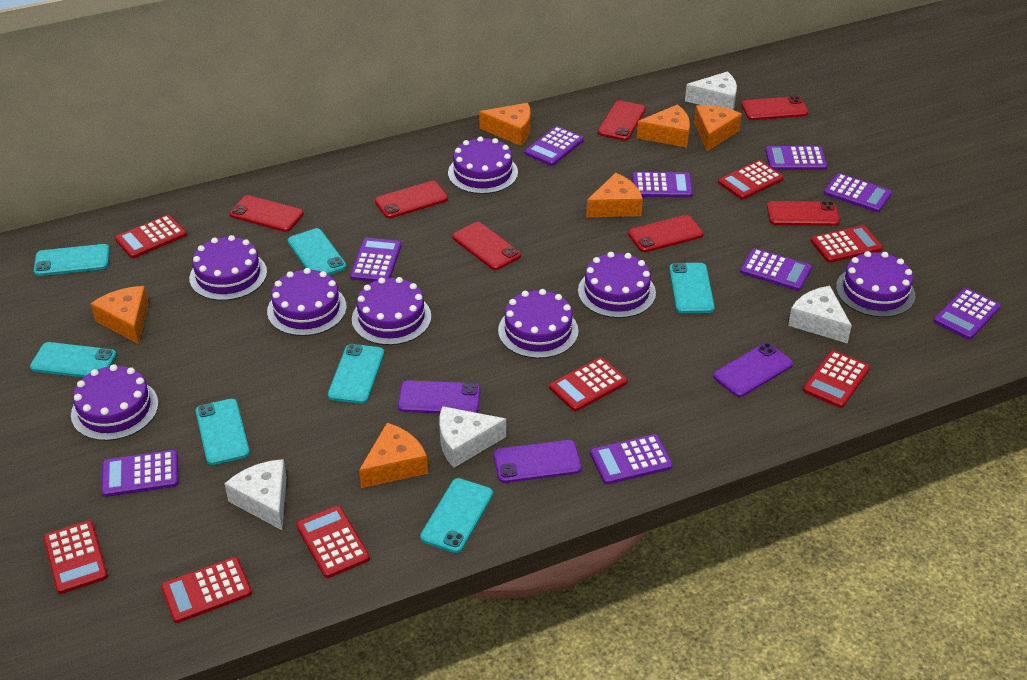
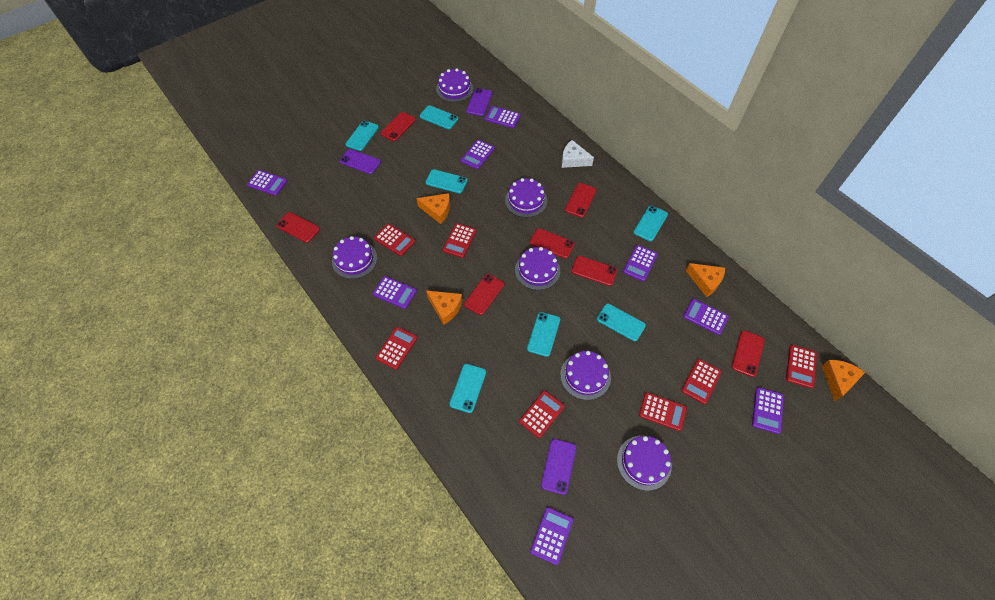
orange cheese: 6 -> 4
purple cake: 8 -> 6
purple calculator: 9 -> 8
red calculator: 8 -> 7
white cheese: 4 -> 1

